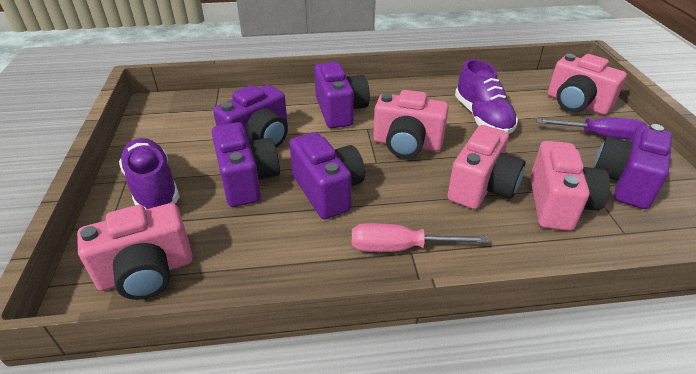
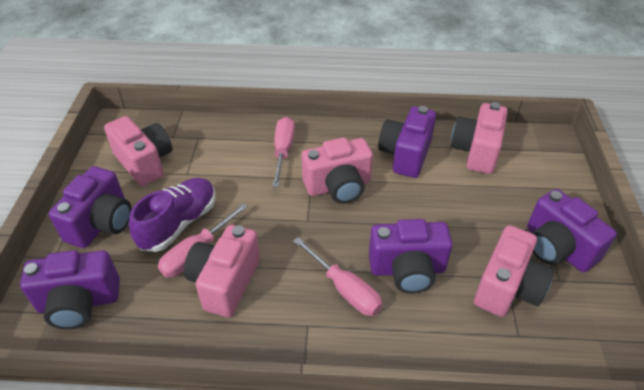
pink screwdriver: 1 -> 3
purple screwdriver: 1 -> 0
purple shoe: 2 -> 1

